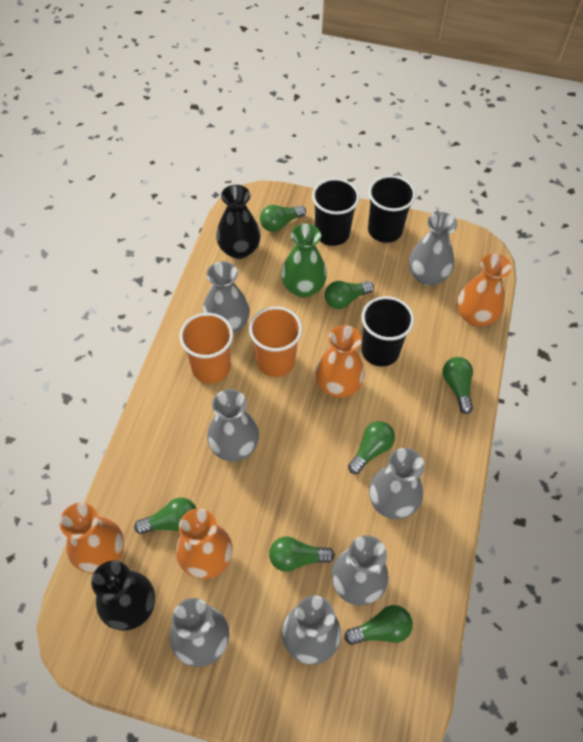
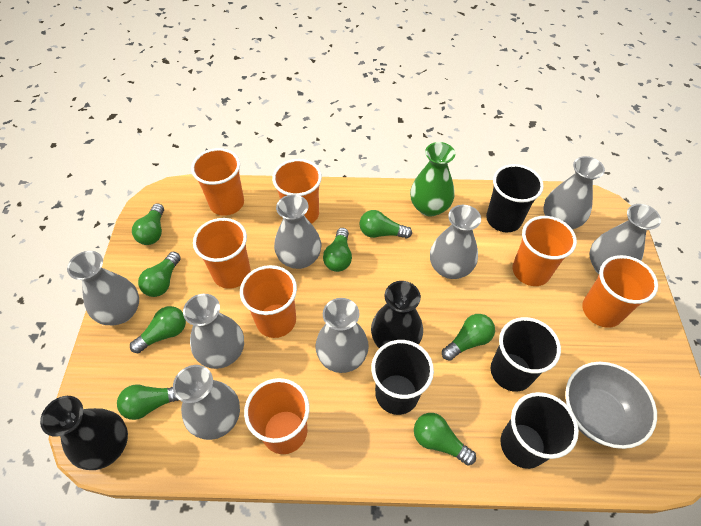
black cup: 3 -> 4
green light bulb: 7 -> 8
grey bowl: 0 -> 1
grey vase: 7 -> 8
orange cup: 2 -> 7
orange vase: 4 -> 0

